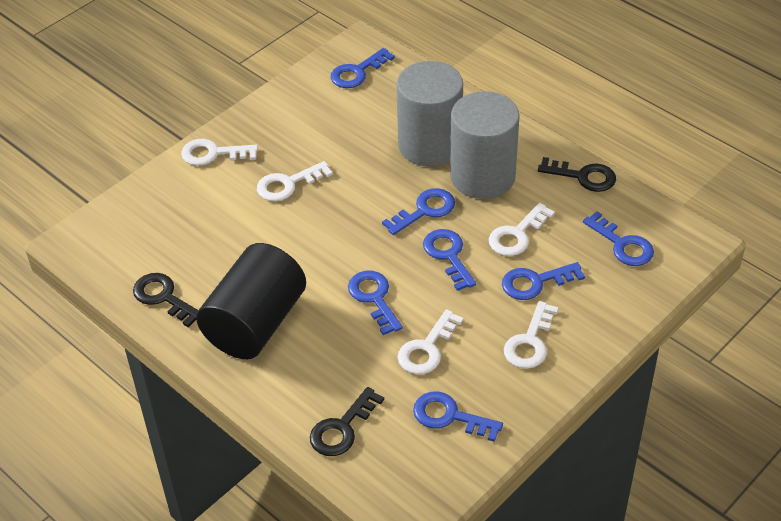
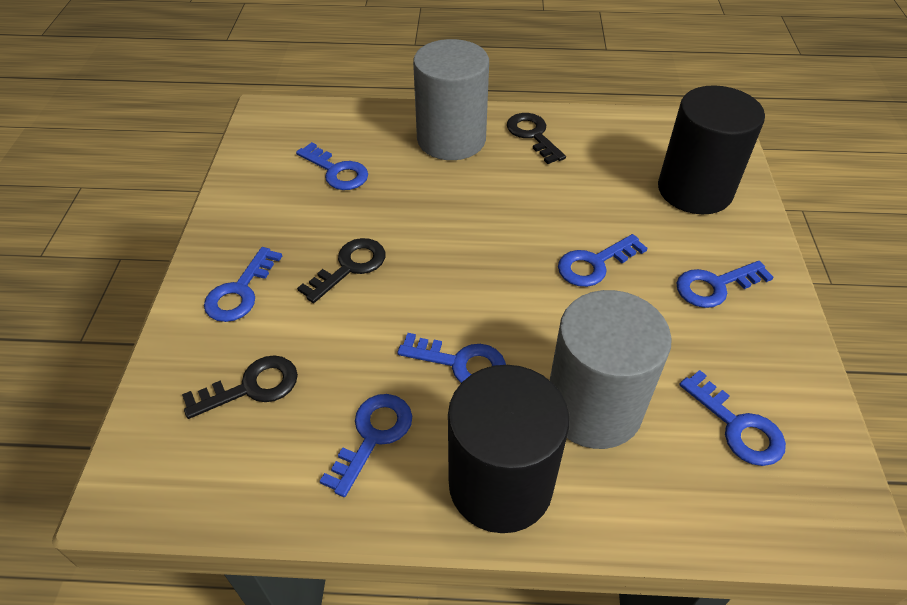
black cylinder: 1 -> 2
white key: 5 -> 0

